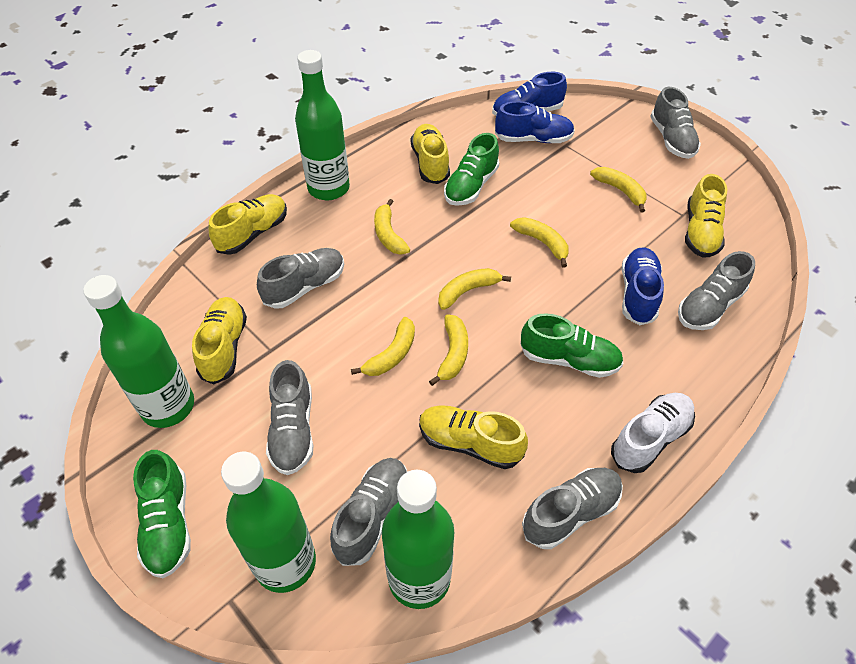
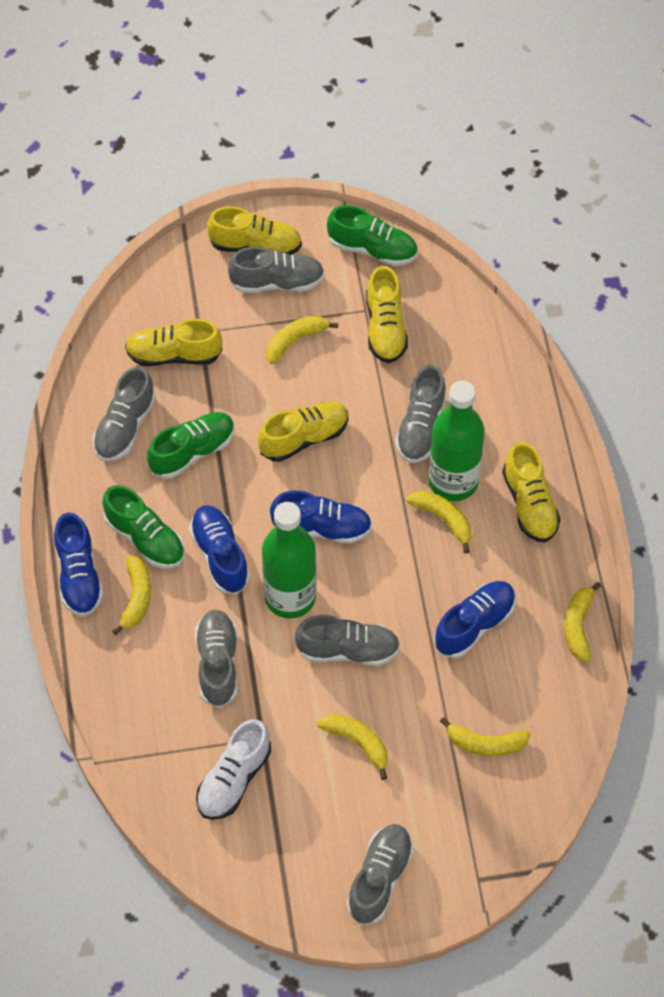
blue shoe: 3 -> 4
green bottle: 4 -> 2

